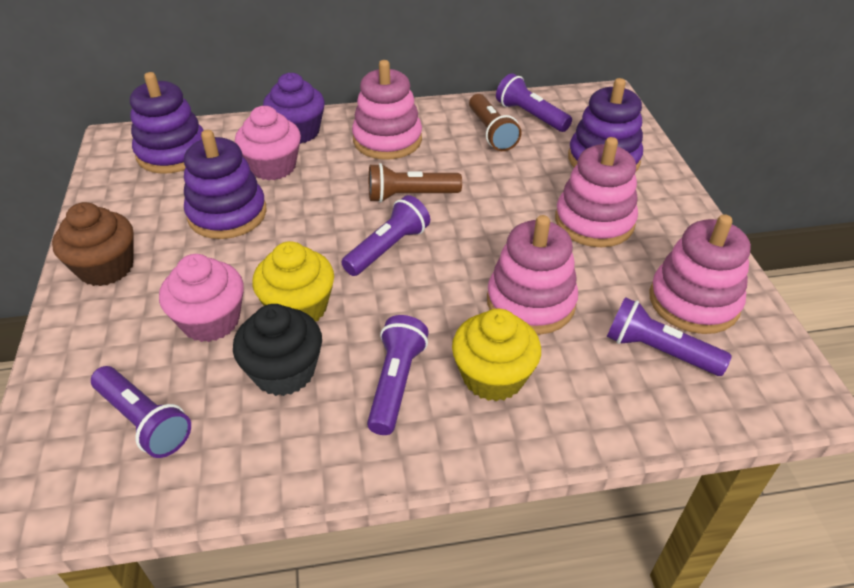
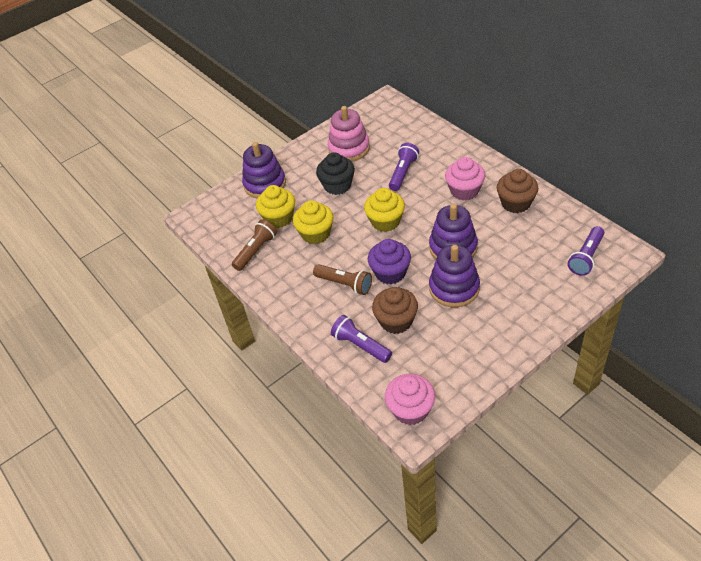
brown cupcake: 1 -> 2
pink stacking toy: 4 -> 1
purple flashlight: 5 -> 3
yellow cupcake: 2 -> 3

